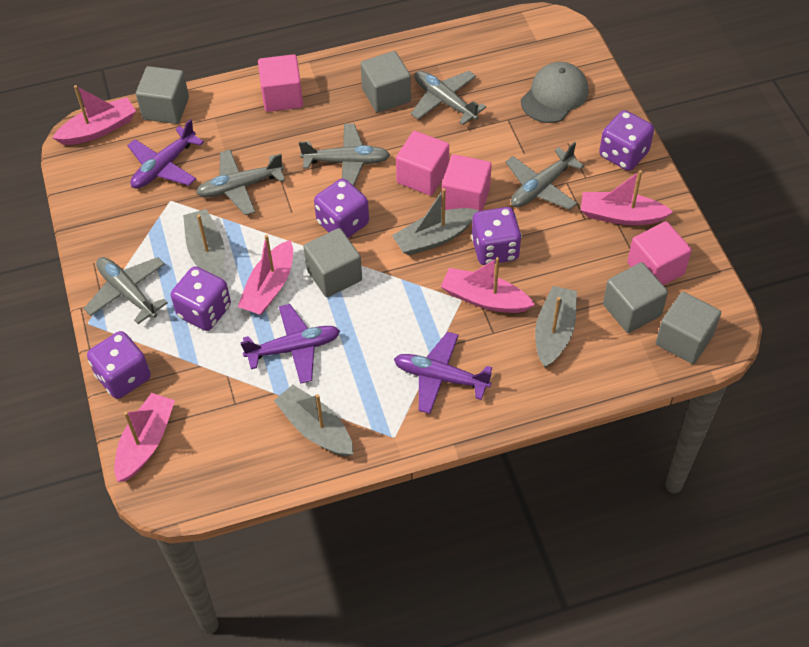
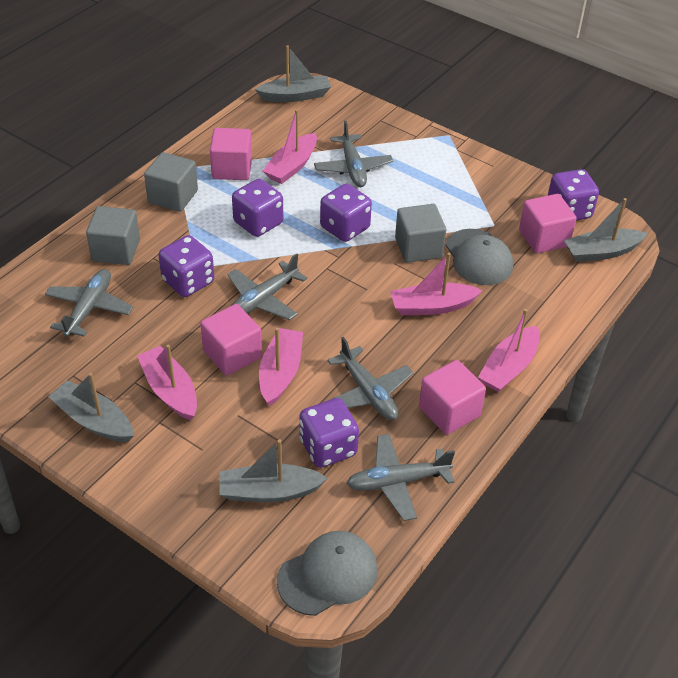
grey cap: 1 -> 2
grey cube: 5 -> 3
purple plane: 3 -> 0

